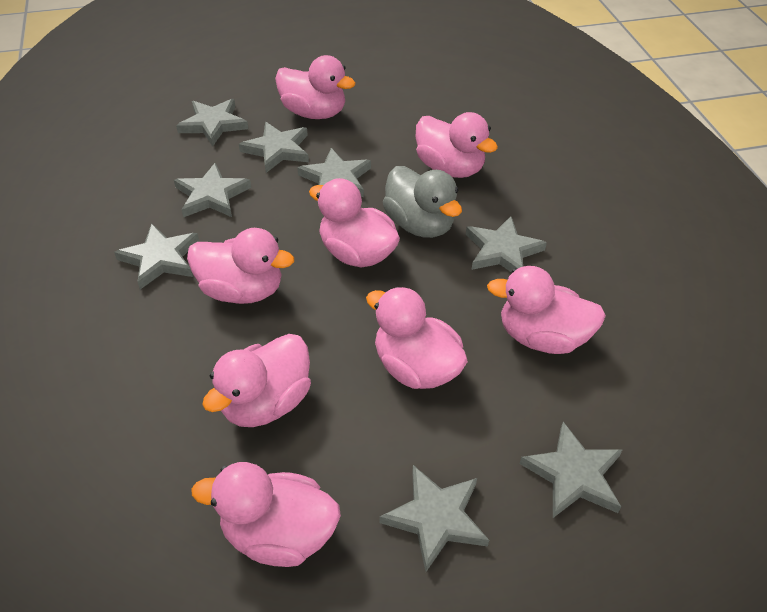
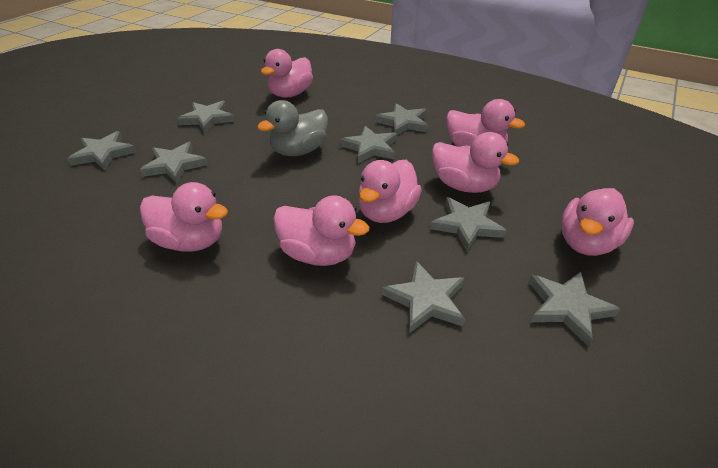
pink duck: 8 -> 7

